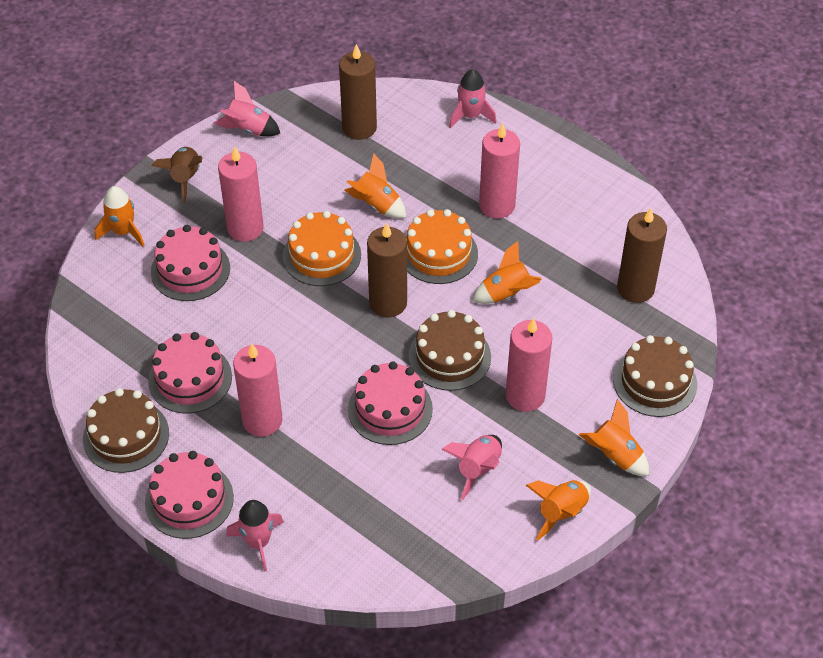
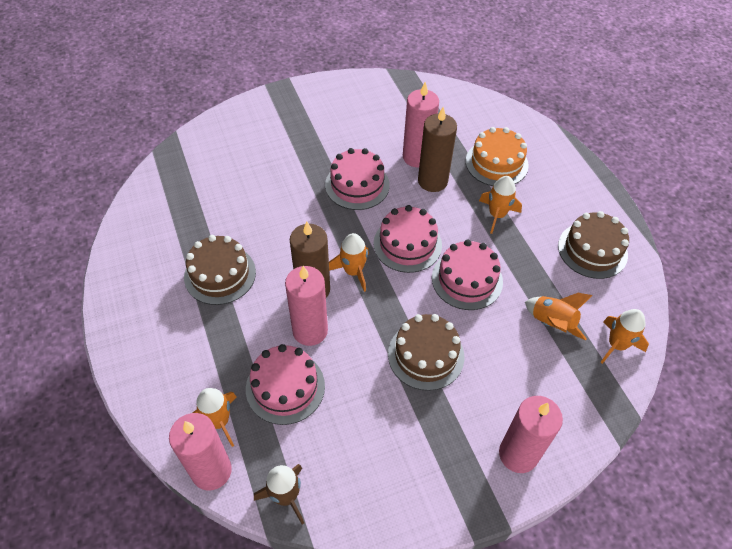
brown candle: 3 -> 2
orange cake: 2 -> 1
pink rocket: 4 -> 0

